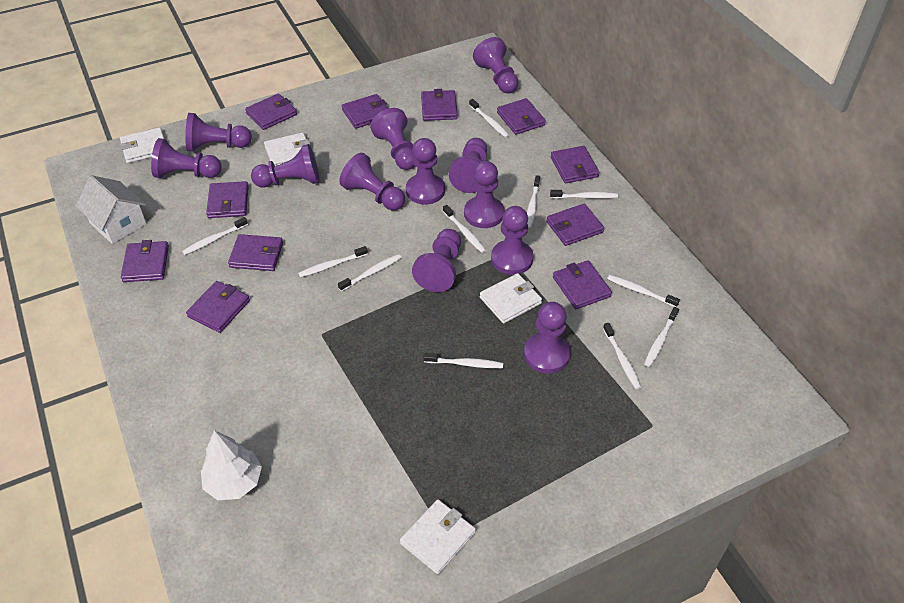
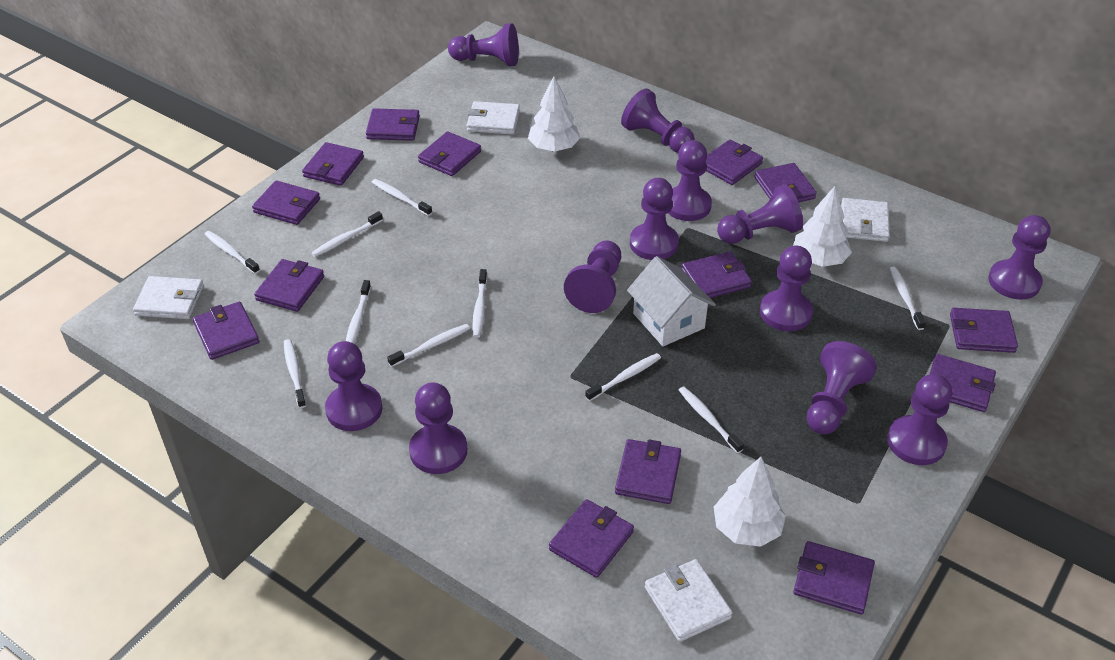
purple wallet: 11 -> 14
white toothbrush: 11 -> 10
white tree: 1 -> 3

